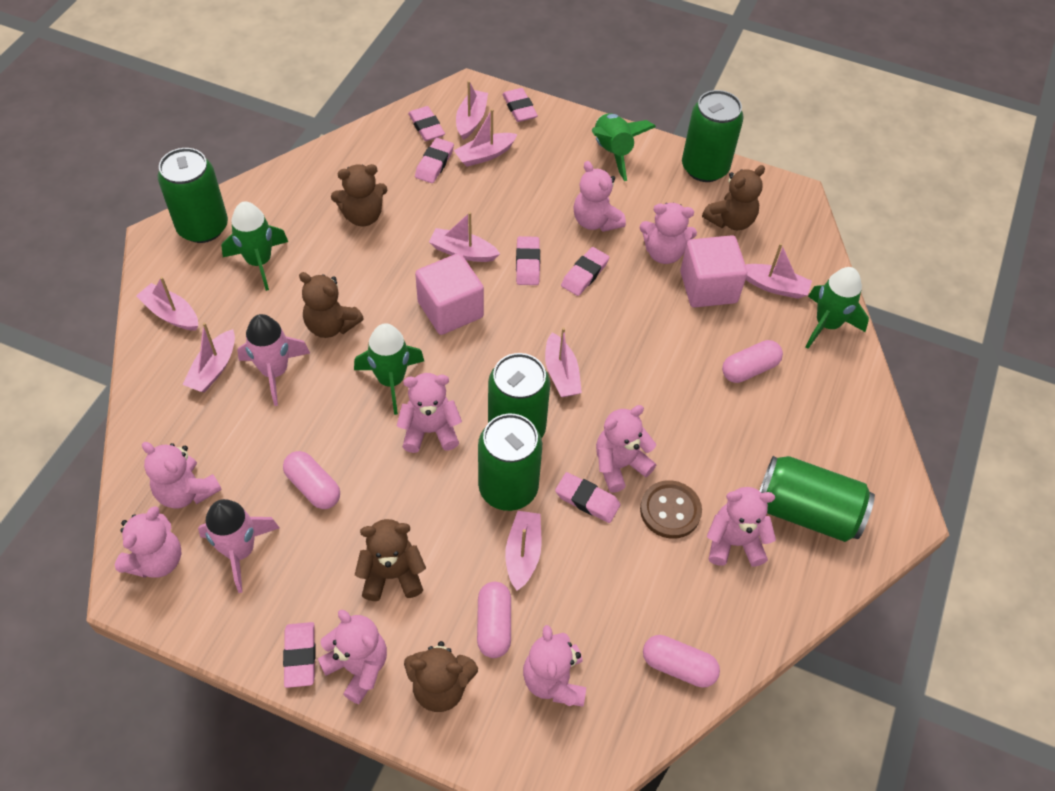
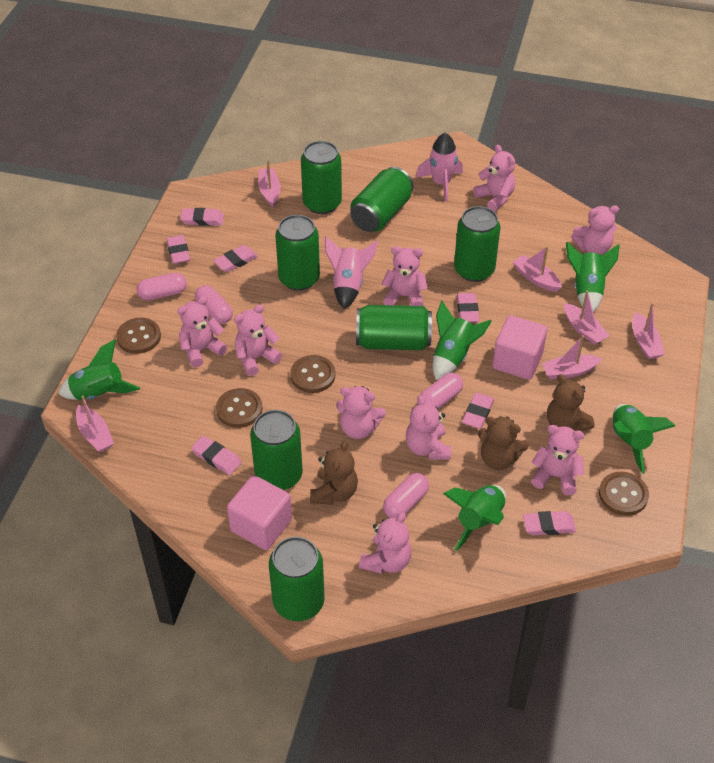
brown button: 1 -> 4
brown teddy bear: 5 -> 3
green can: 5 -> 7
green rocket: 4 -> 5
pink boat: 8 -> 6

